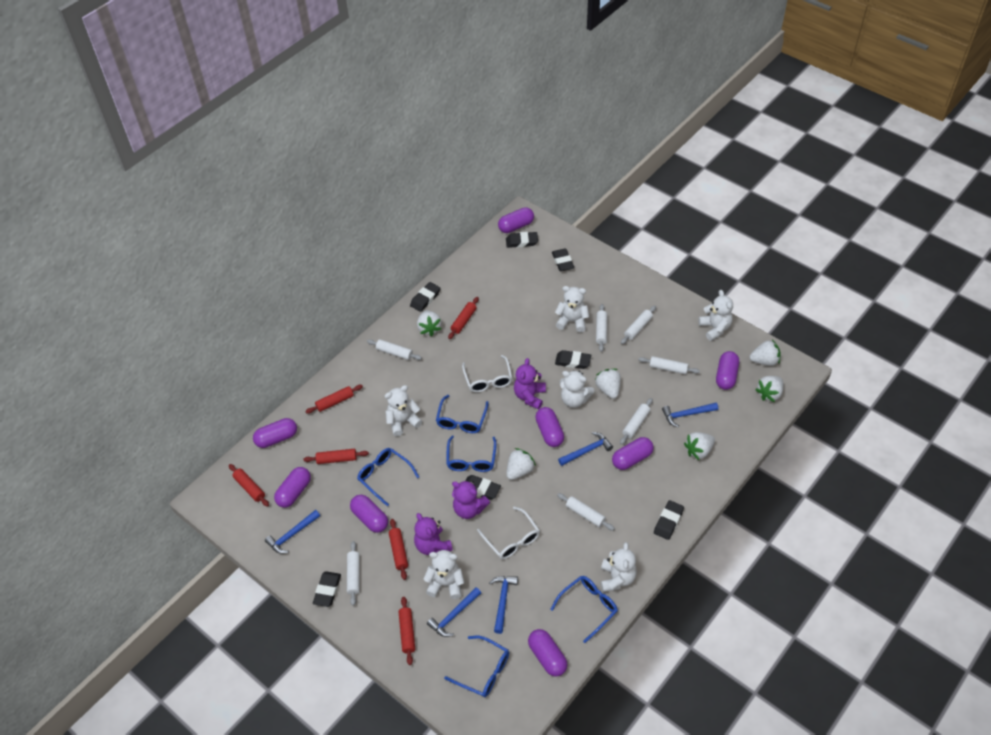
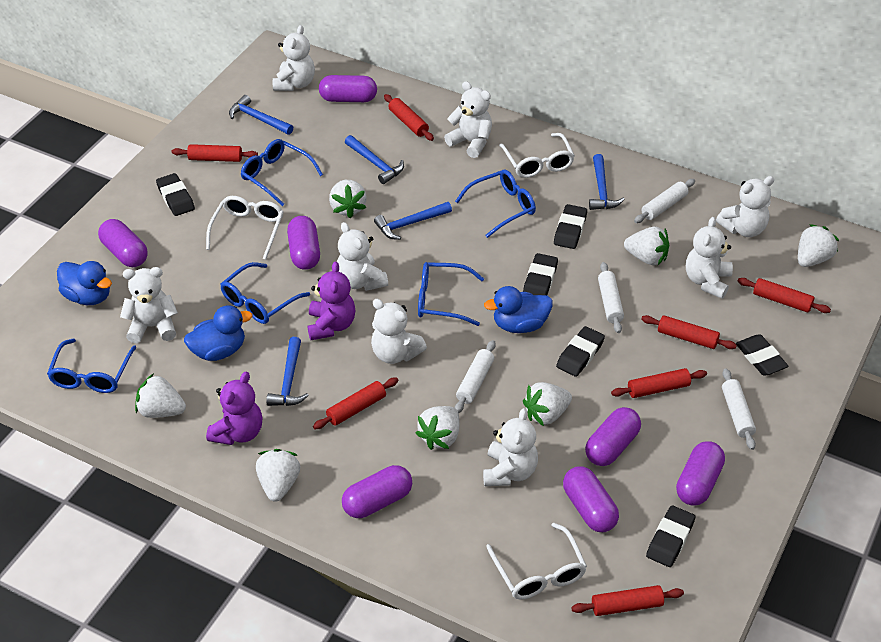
black eraser: 7 -> 6
blue duck: 0 -> 3
purple capsule: 8 -> 7
purple teddy bear: 3 -> 2
red rolling pin: 6 -> 7
white glasses: 2 -> 3
white rolling pin: 7 -> 4
white strawberry: 6 -> 7
white teddy bear: 6 -> 8

